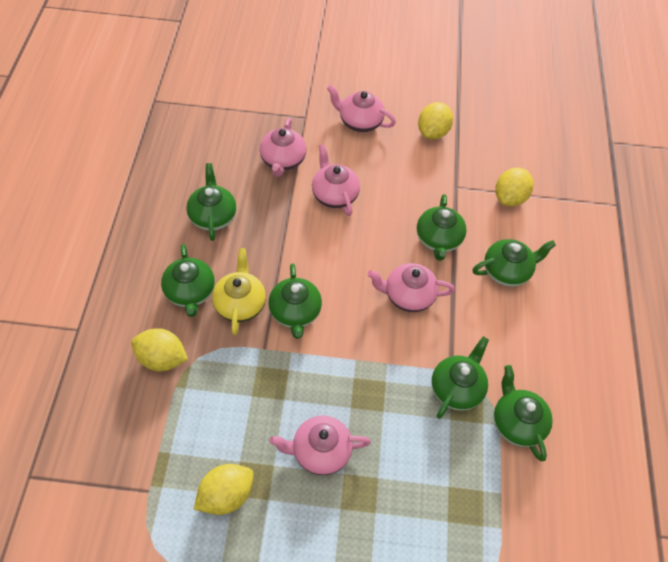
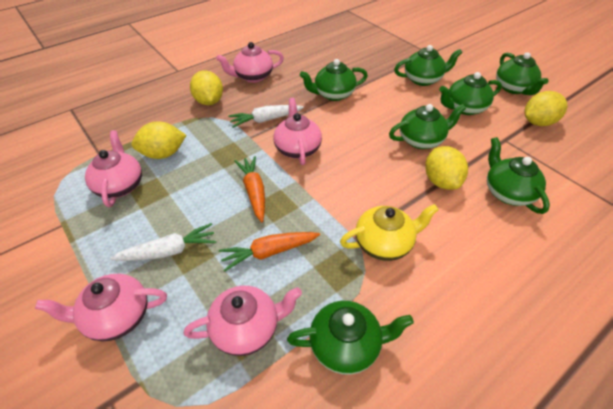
orange carrot: 0 -> 2
white carrot: 0 -> 2

